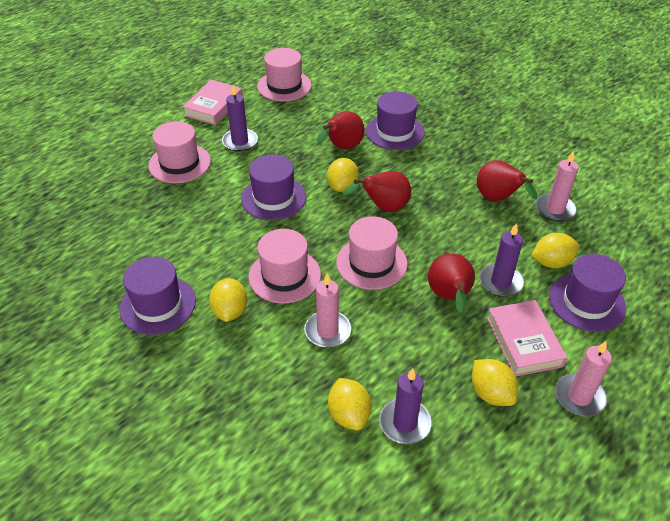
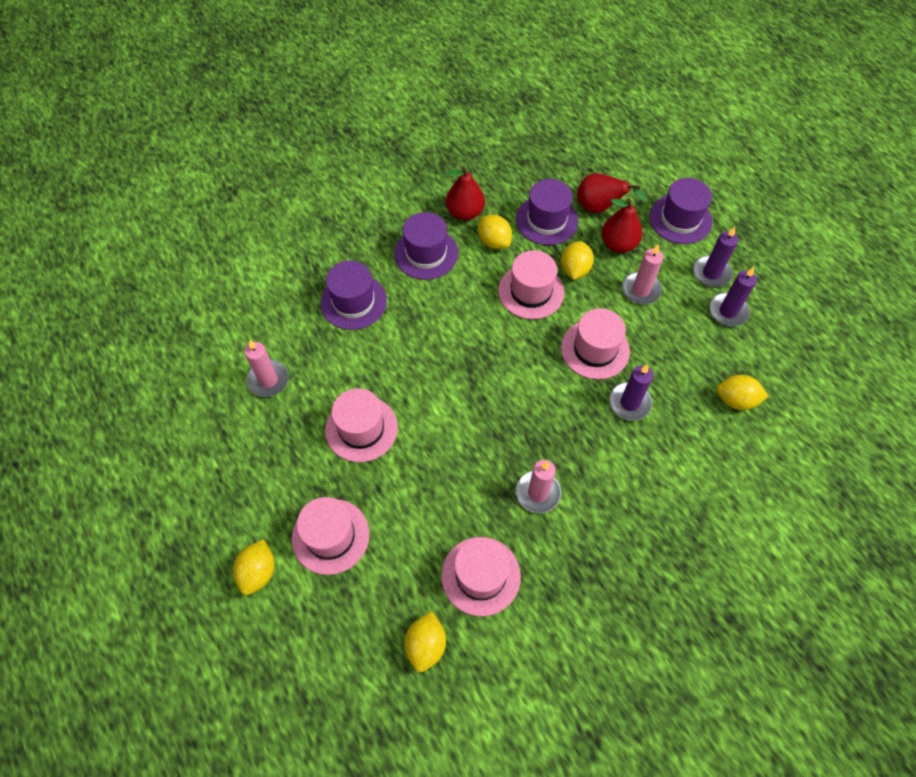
pink book: 2 -> 0
pink hat: 4 -> 5
red pear: 4 -> 3

